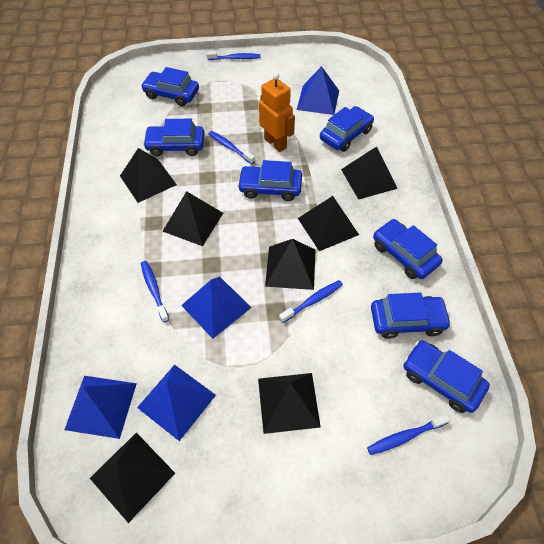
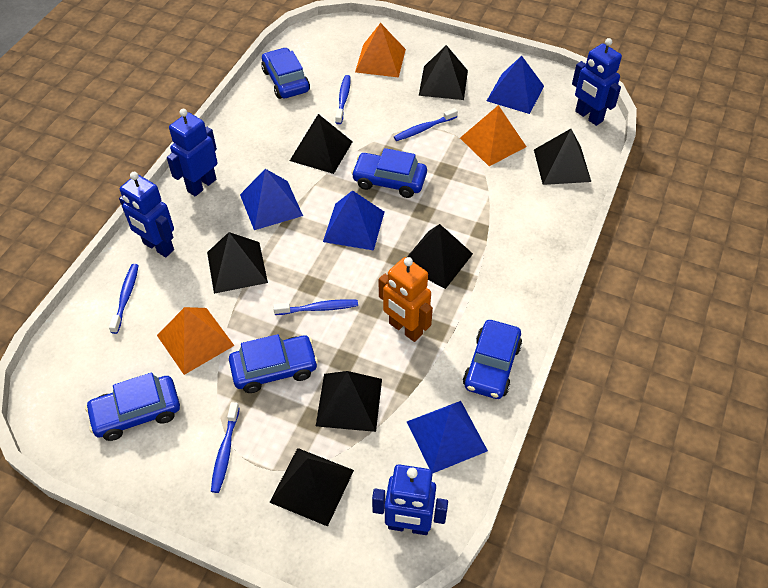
blue car: 7 -> 5
blue robot: 0 -> 4
orange pyramid: 0 -> 3

